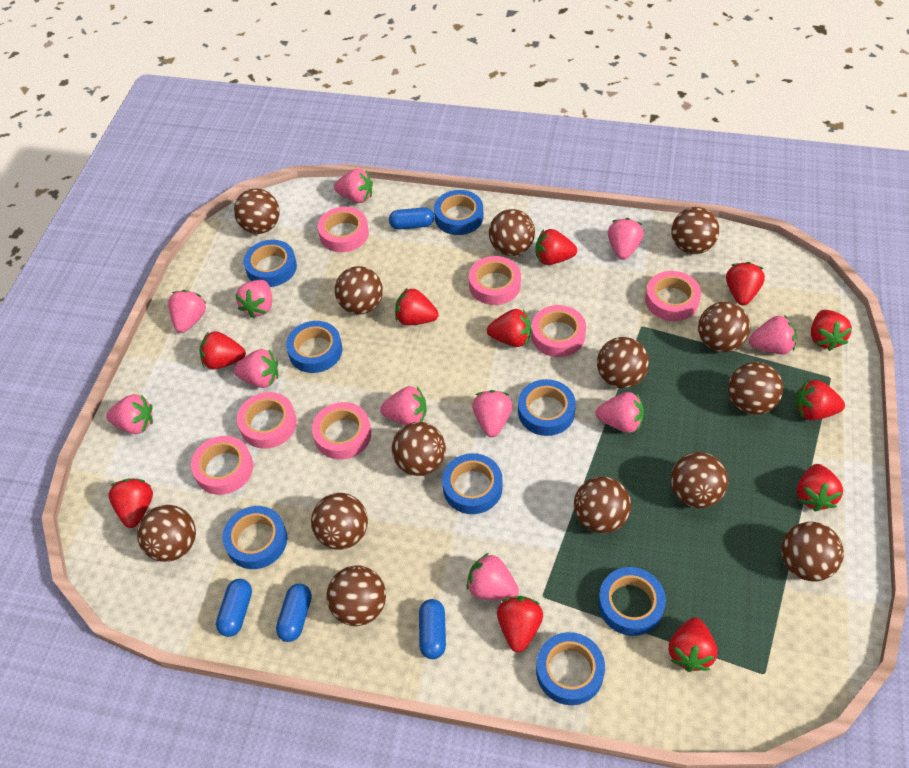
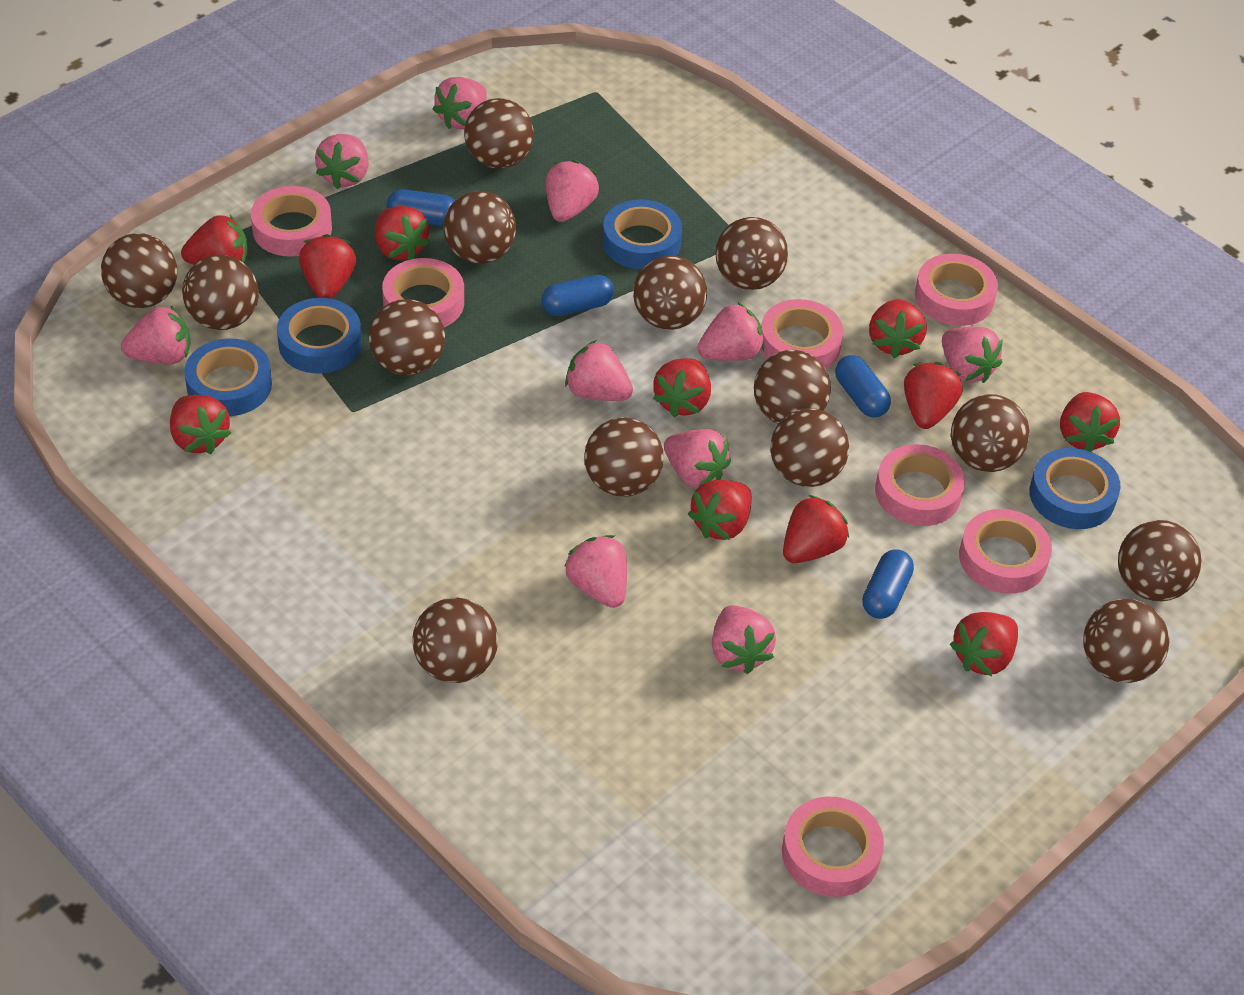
blue tape: 8 -> 4
pink strawberry: 11 -> 10

